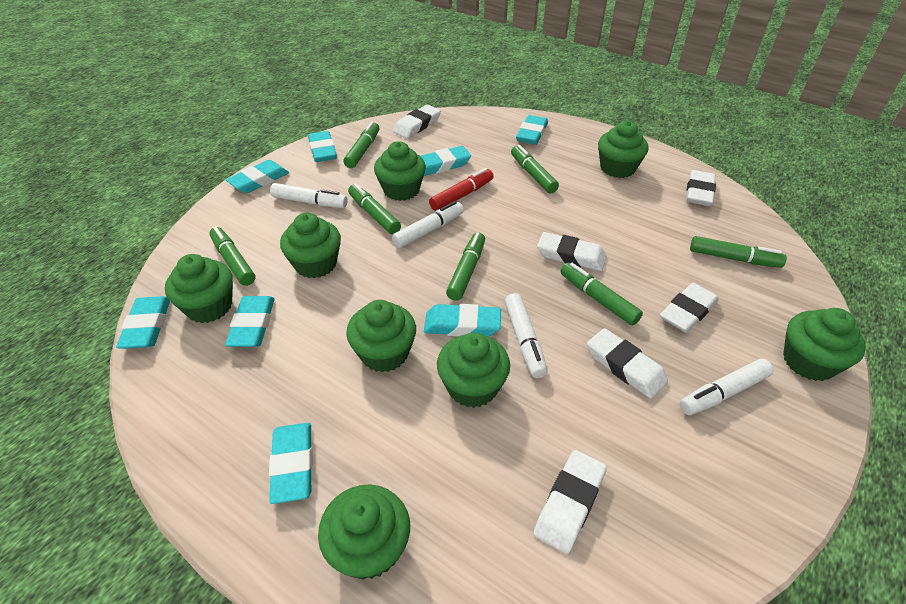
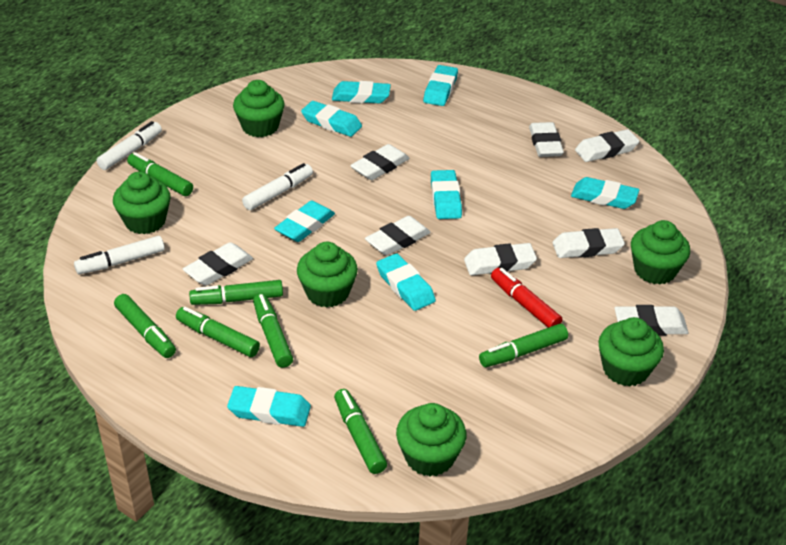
green cupcake: 8 -> 6
white eraser: 6 -> 8
white marker: 4 -> 3

